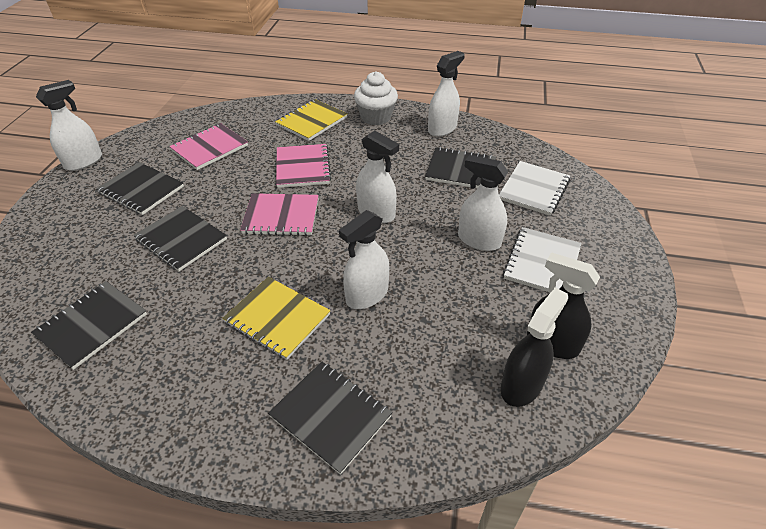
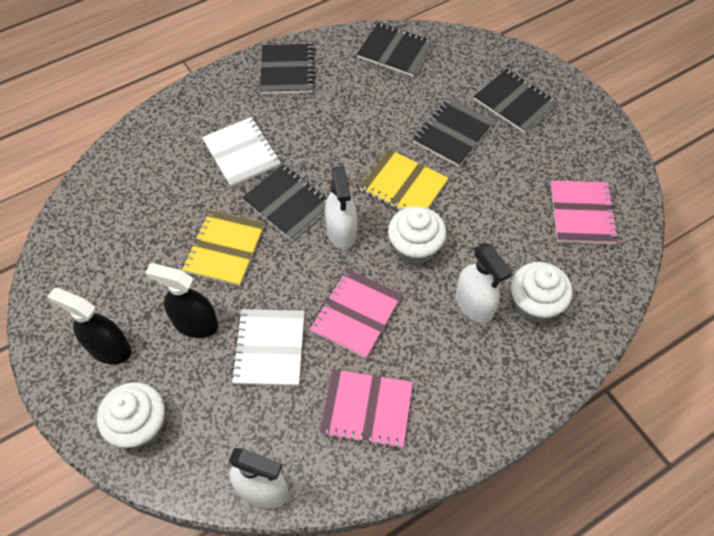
white cupcake: 1 -> 3
white spray bottle: 5 -> 3

